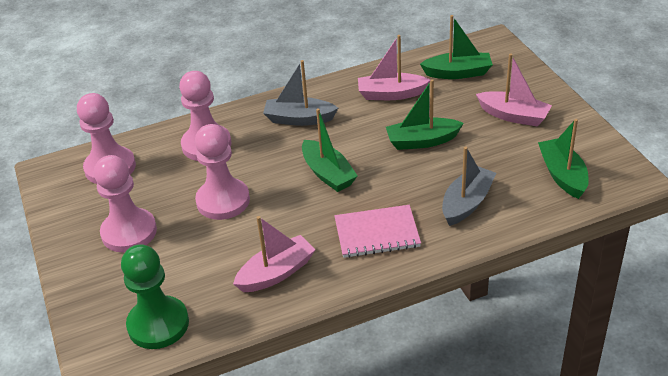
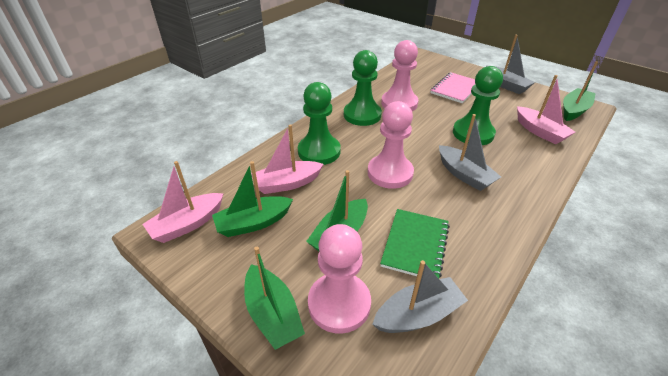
green notebook: 0 -> 1
green pawn: 1 -> 3
grey boat: 2 -> 3
pink pawn: 4 -> 3

